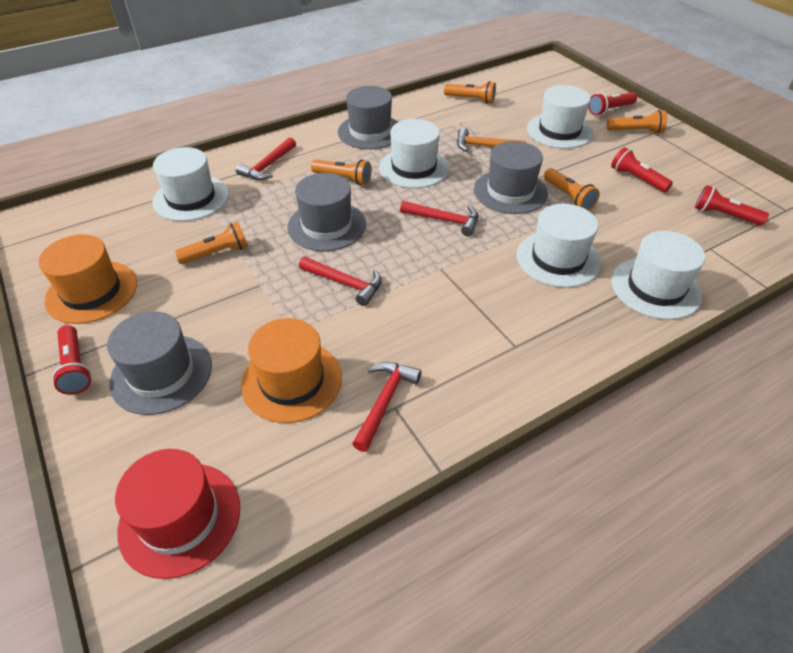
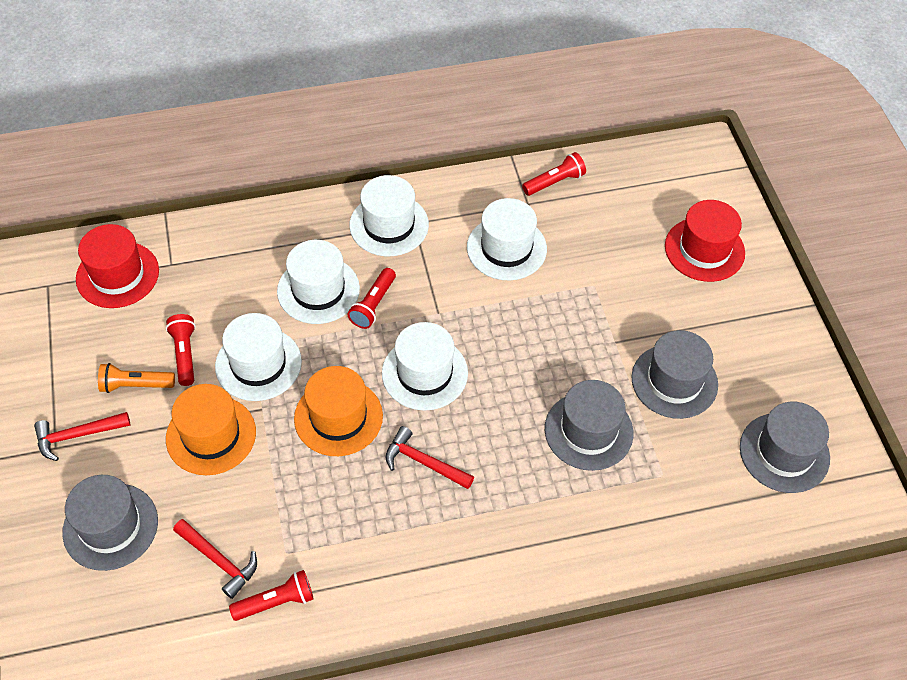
orange flashlight: 5 -> 1
orange hammer: 1 -> 0
red hammer: 4 -> 3
red hat: 1 -> 2

